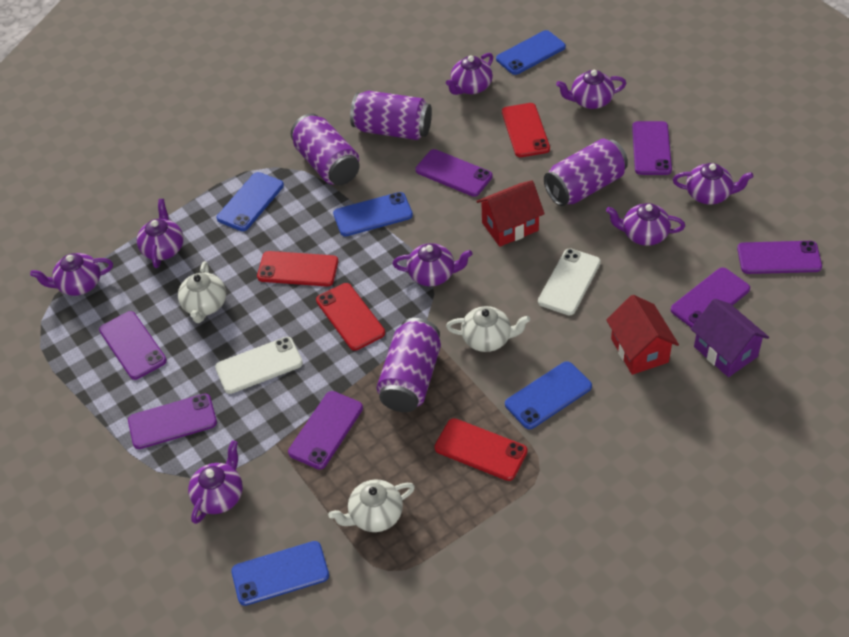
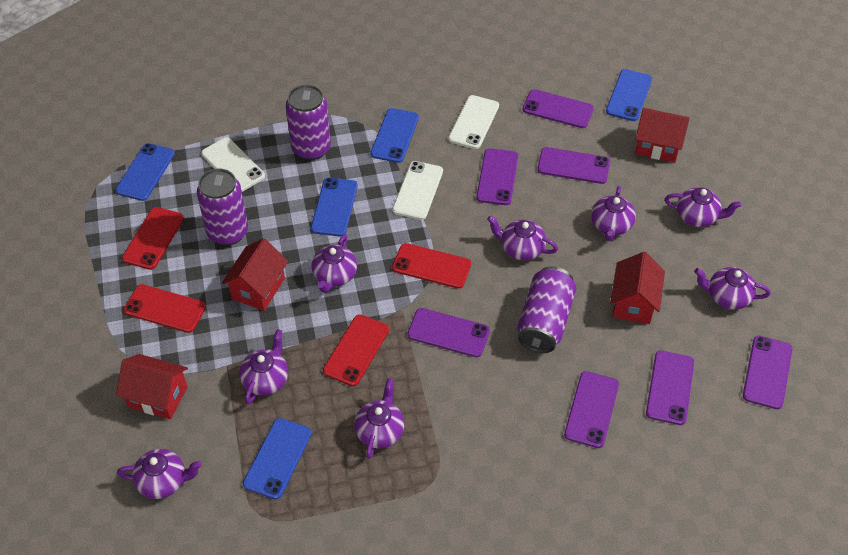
purple can: 4 -> 3
purple house: 1 -> 0
red house: 2 -> 4
white phone: 2 -> 3
white teapot: 3 -> 0

